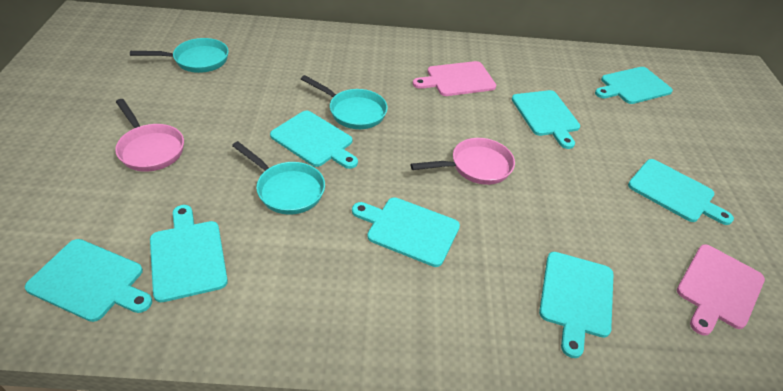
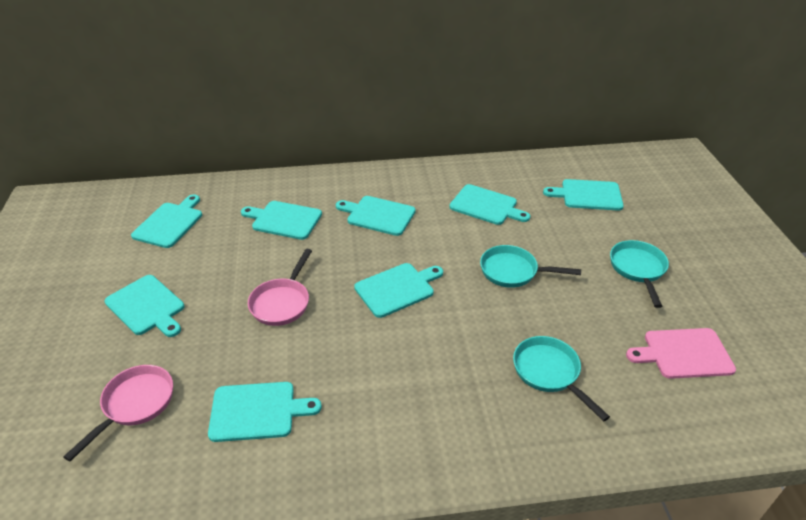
pink cutting board: 2 -> 1

